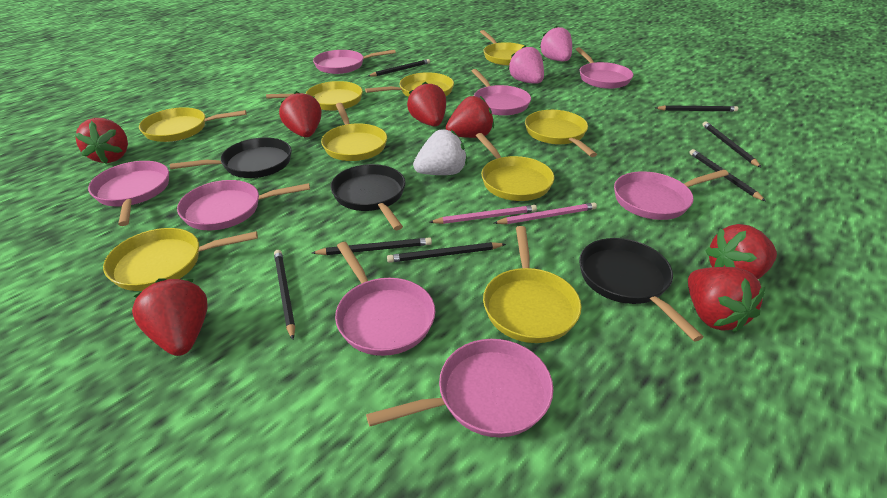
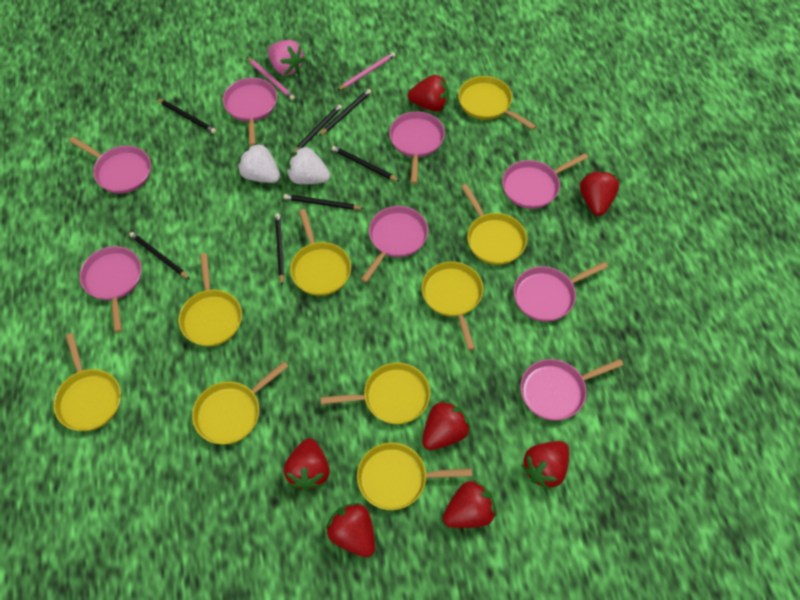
black pan: 3 -> 0
pink strawberry: 2 -> 1
white strawberry: 1 -> 2

